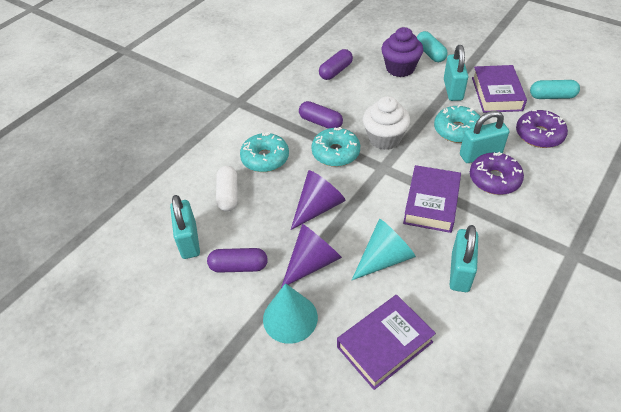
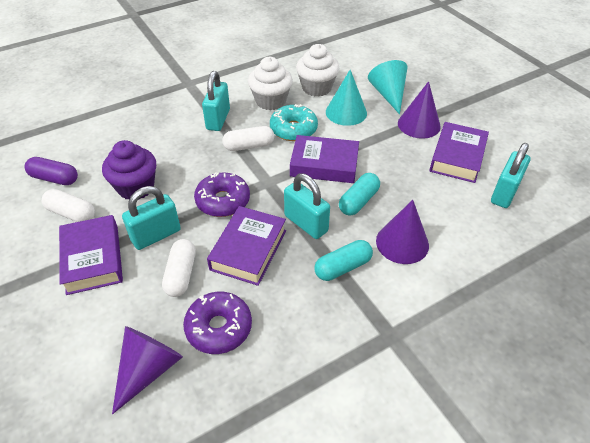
purple book: 3 -> 4
purple capsule: 3 -> 1
purple cone: 2 -> 3
turquoise donut: 3 -> 1
white capsule: 1 -> 3
white cupcake: 1 -> 2

